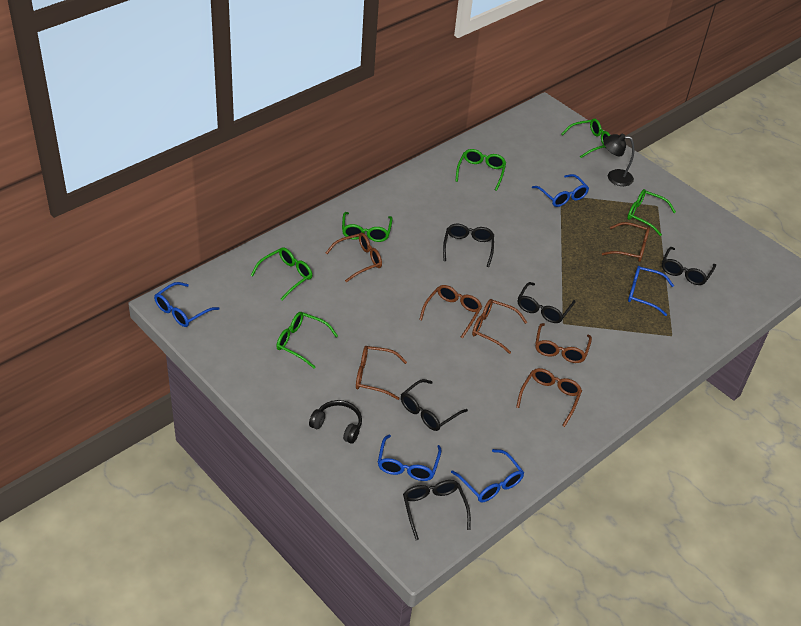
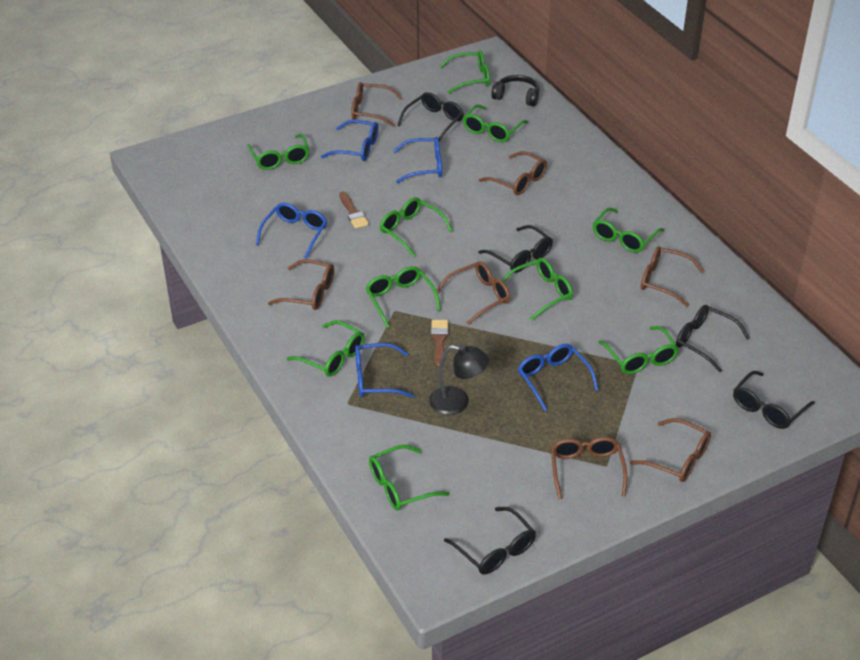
brown brush: 0 -> 2
green glasses: 6 -> 10

